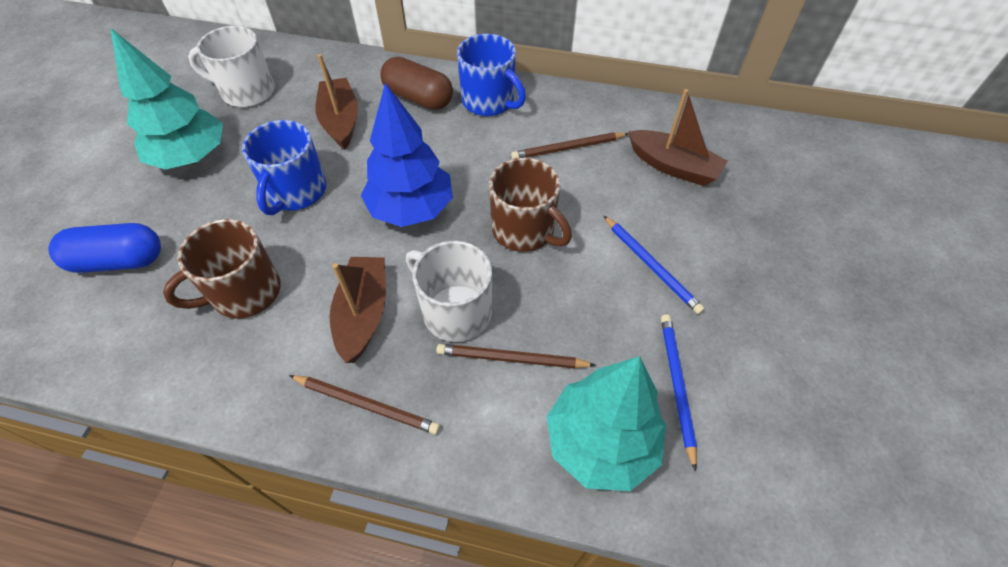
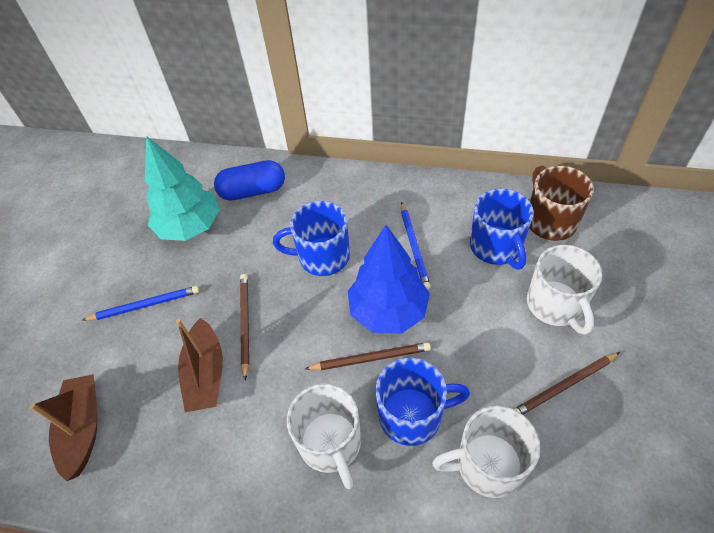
blue mug: 2 -> 3
brown boat: 3 -> 2
brown capsule: 1 -> 0
brown mug: 2 -> 1
turquoise tree: 2 -> 1
white mug: 2 -> 3

